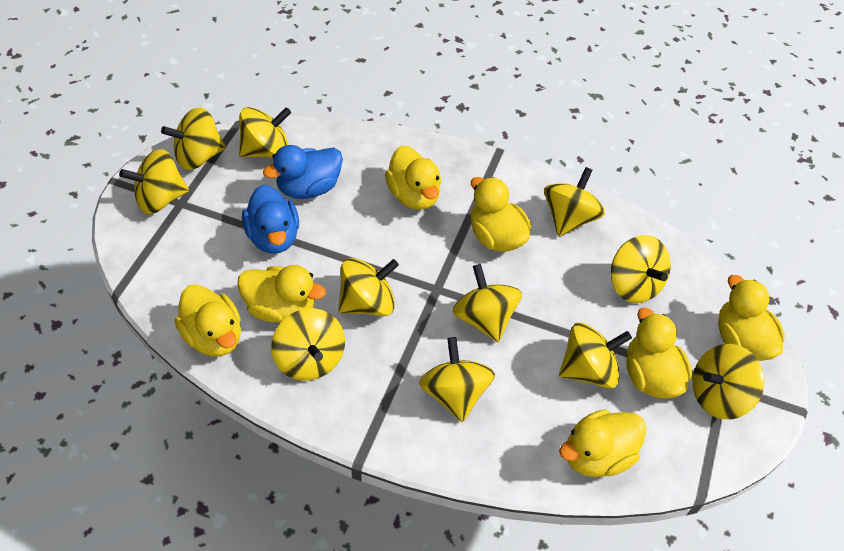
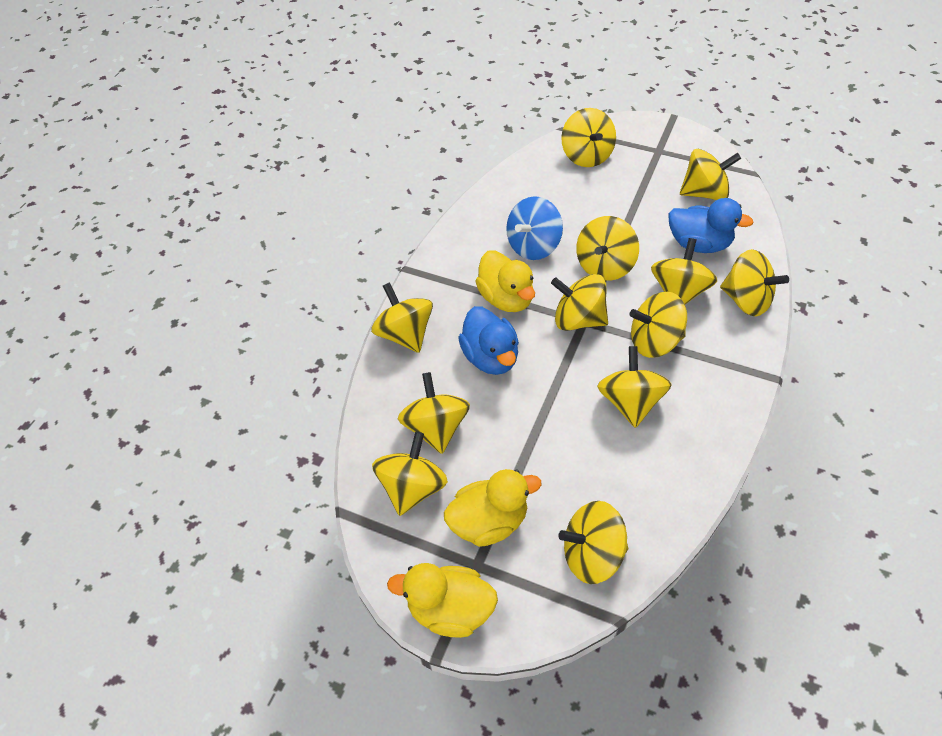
blue spinning top: 0 -> 1
yellow duck: 7 -> 3
yellow spinning top: 11 -> 12

